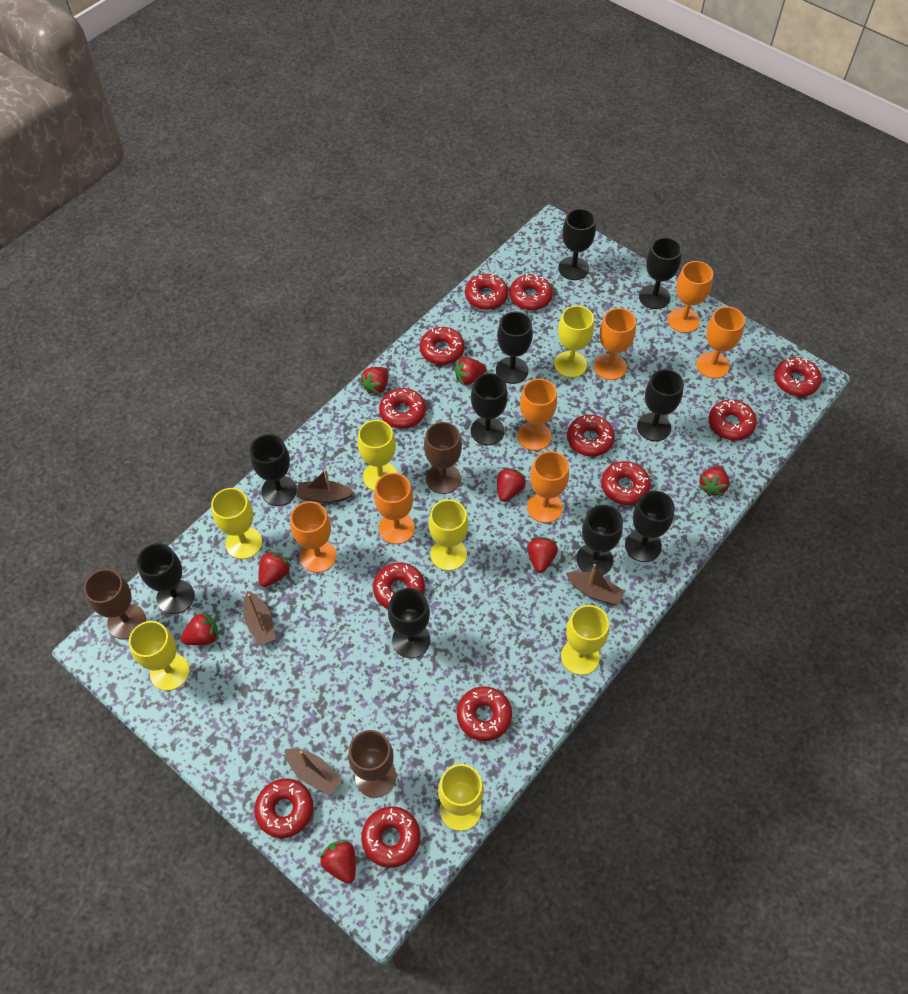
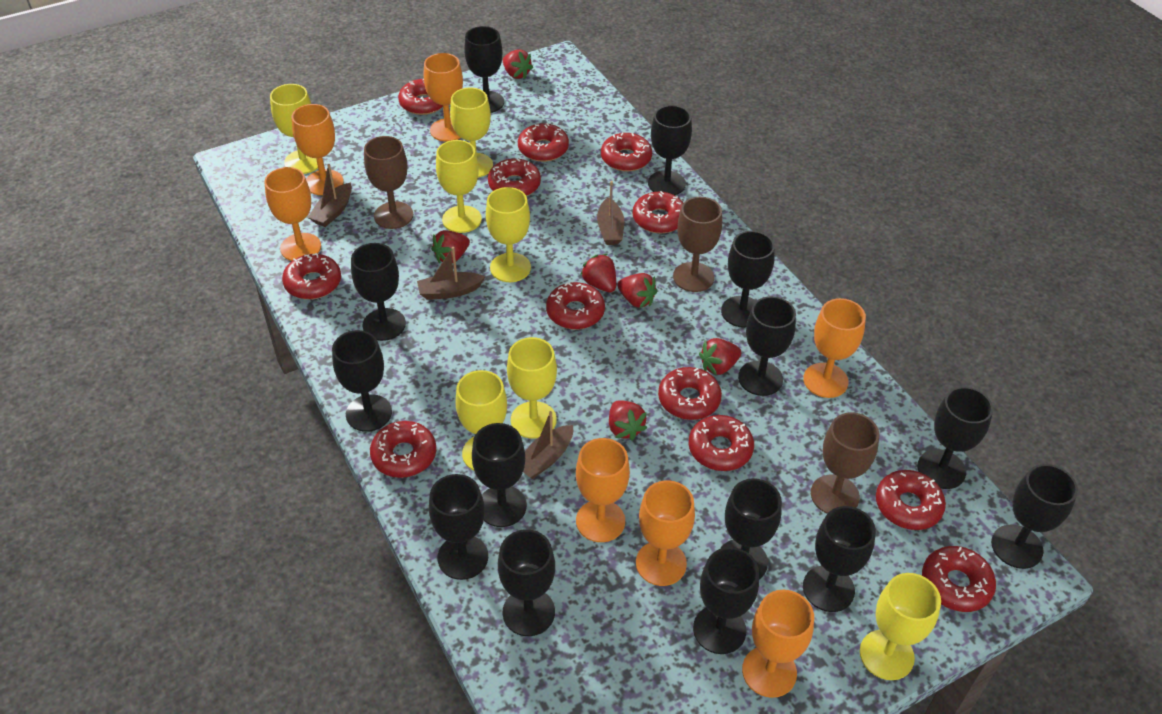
black goblet: 10 -> 14
red strawberry: 8 -> 6

